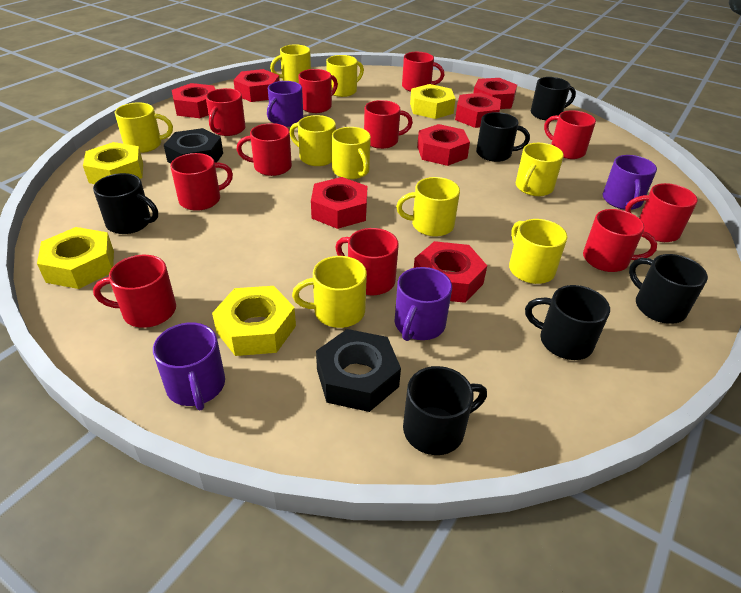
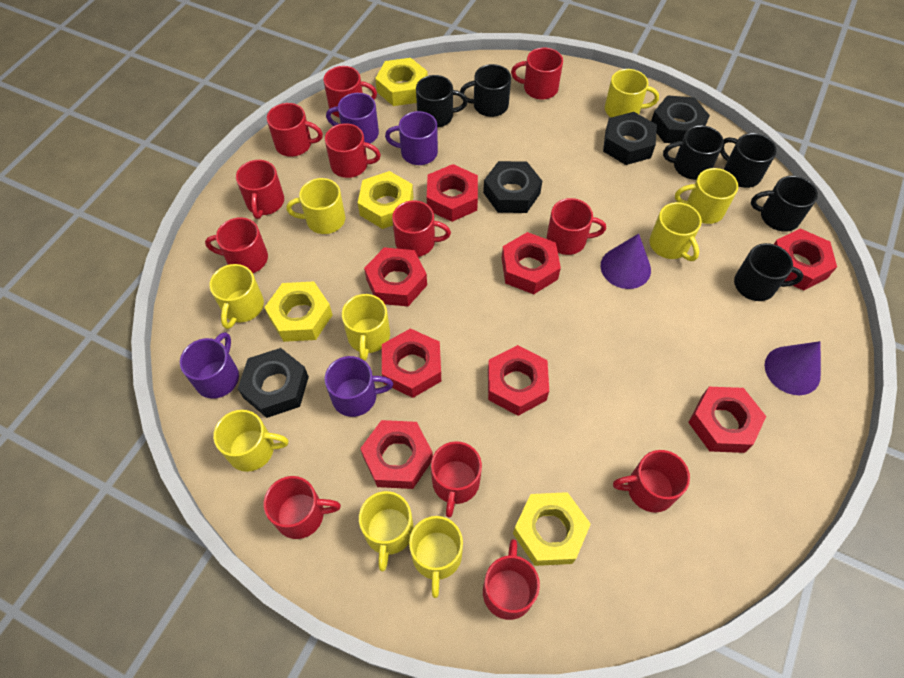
black nut: 2 -> 4
purple cone: 0 -> 2
red mug: 11 -> 12
red nut: 7 -> 8

